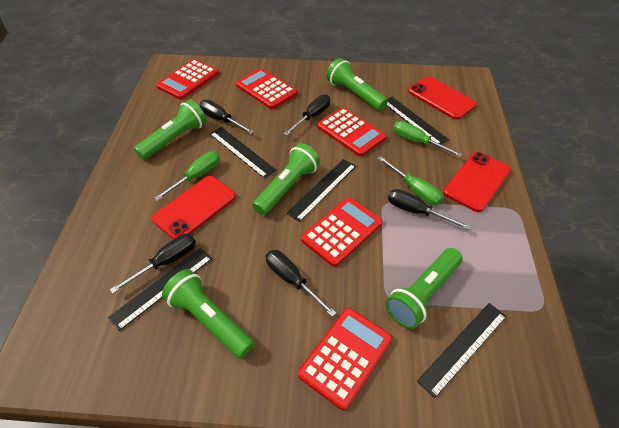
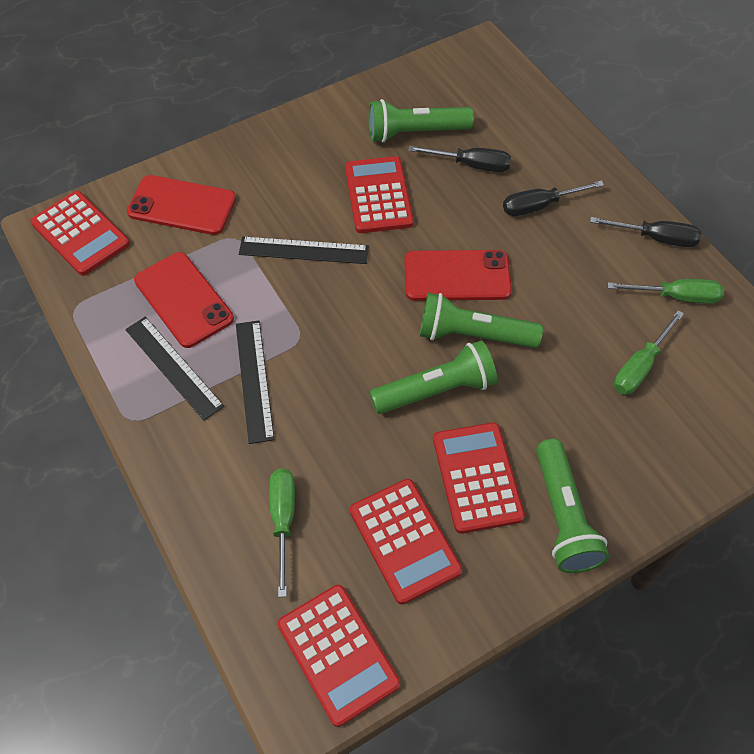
black ruler: 5 -> 3
black screwdriver: 5 -> 3
green flashlight: 5 -> 4

